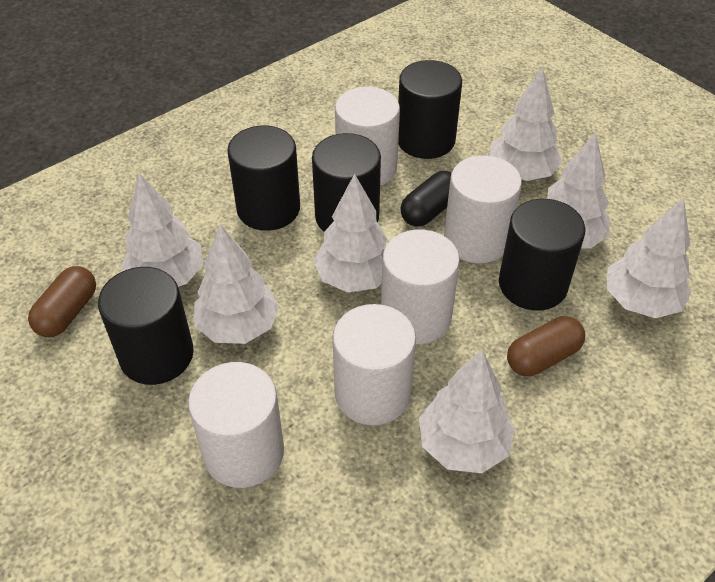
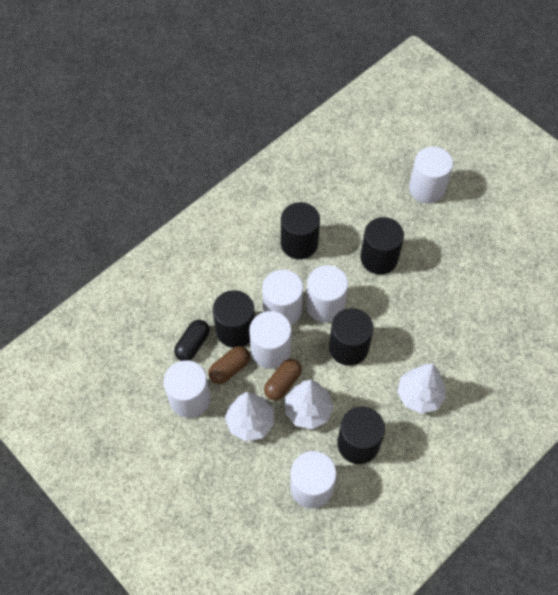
white cylinder: 5 -> 6
white tree: 7 -> 3

